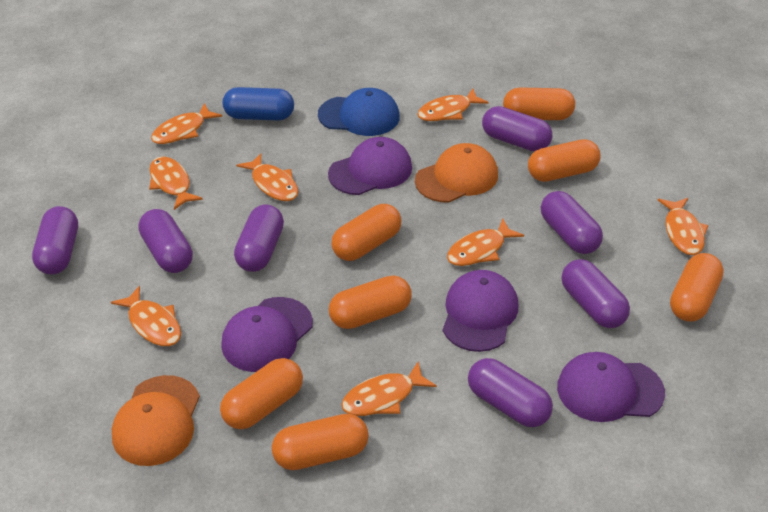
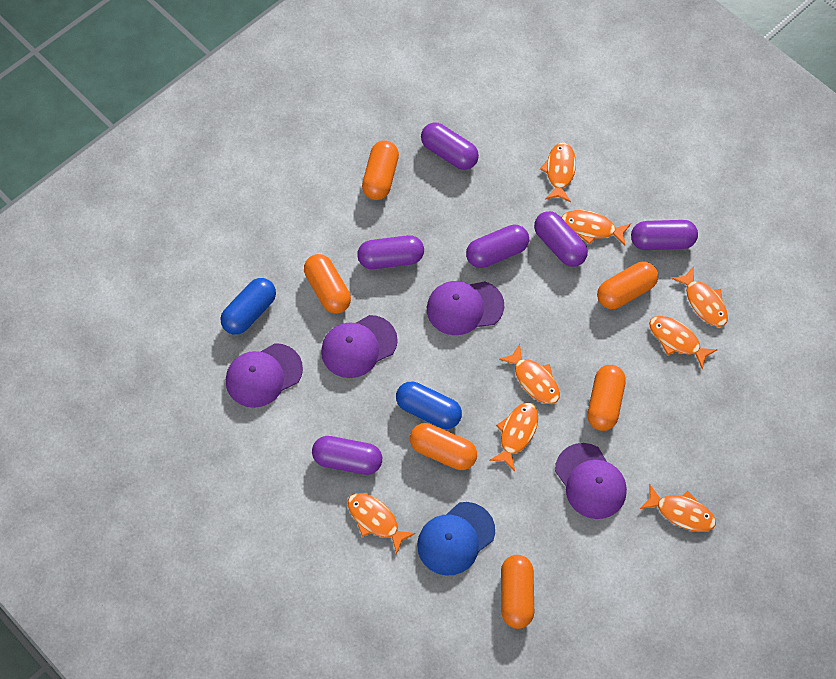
blue capsule: 1 -> 2
orange cap: 2 -> 0
orange capsule: 7 -> 6
purple capsule: 7 -> 6

